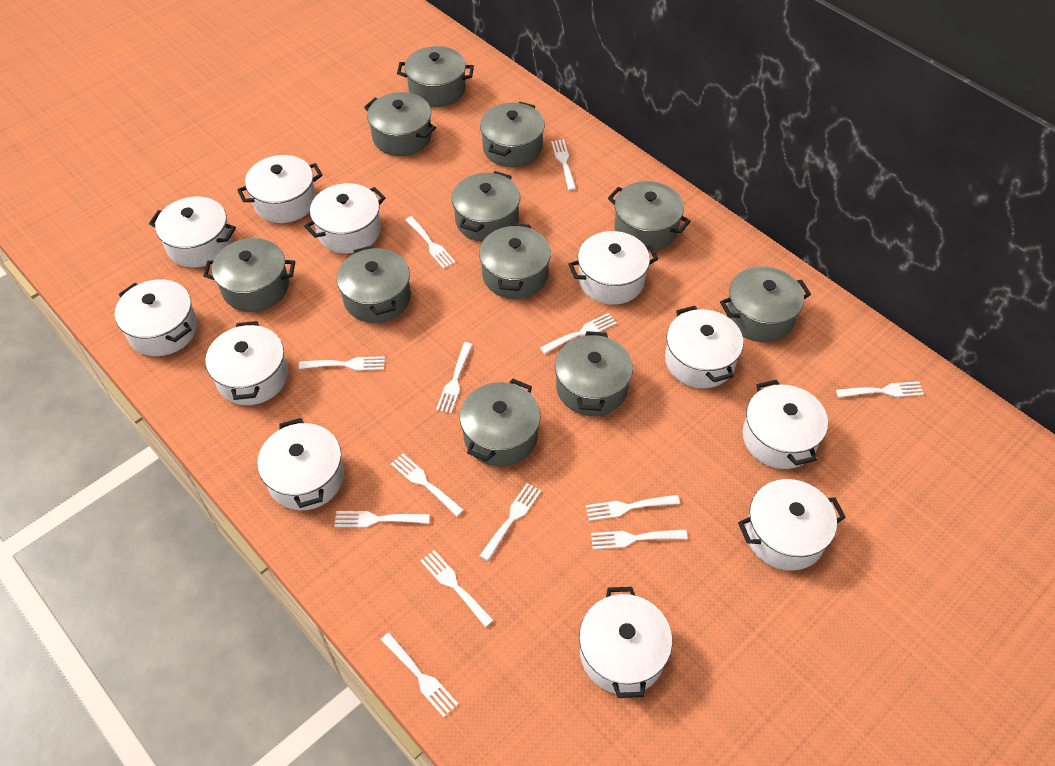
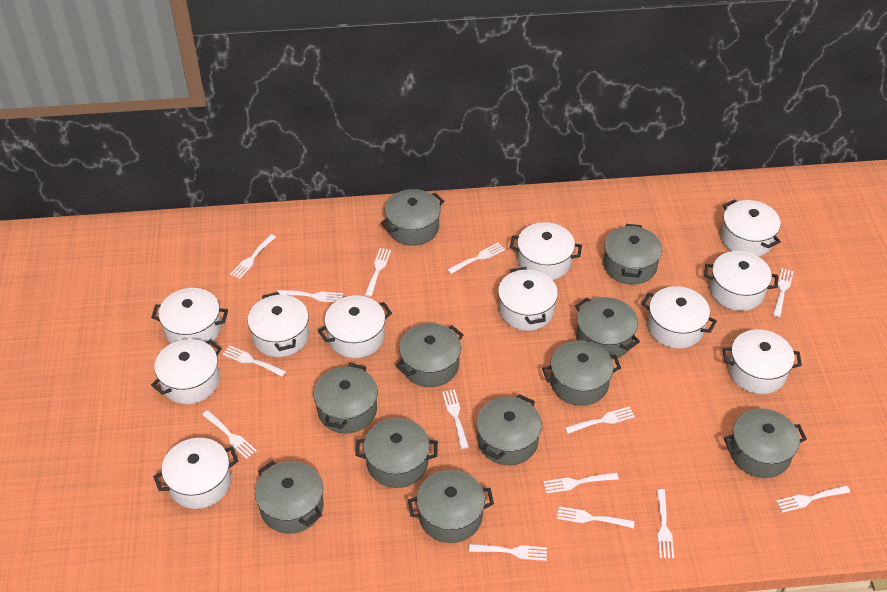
white fork: 13 -> 14

